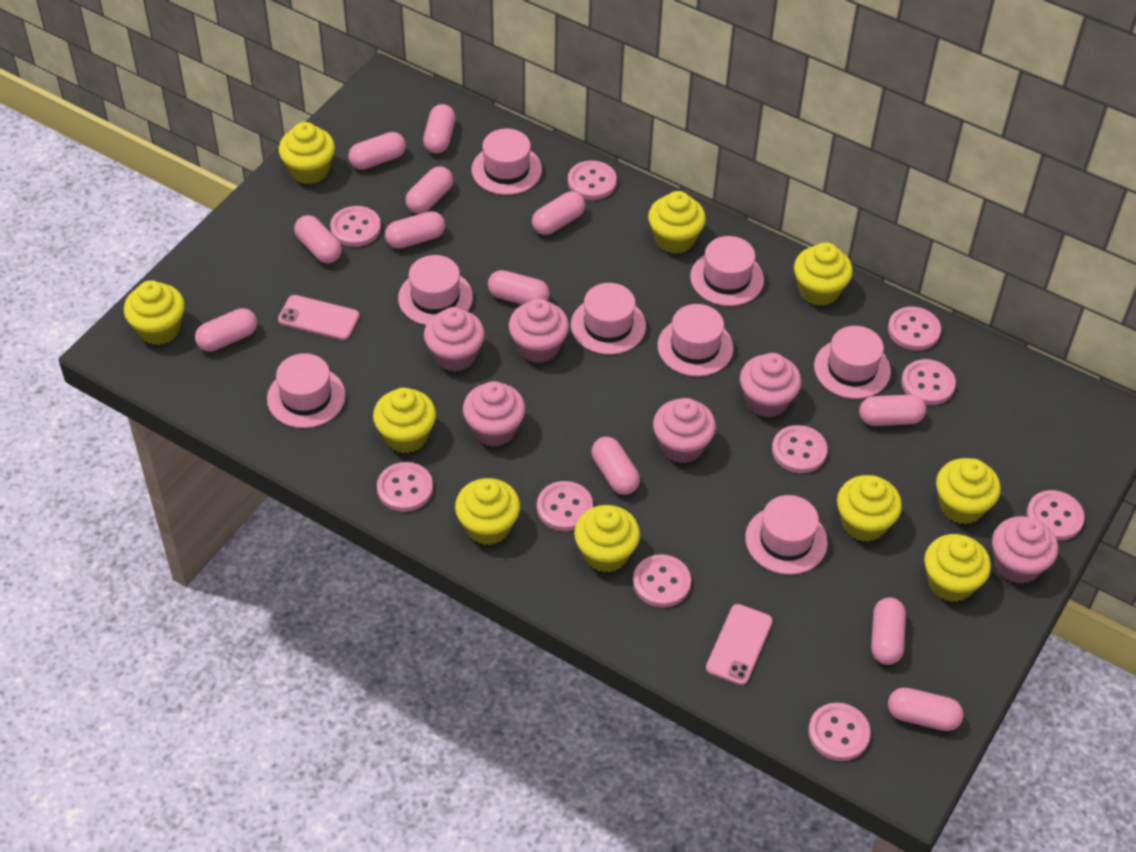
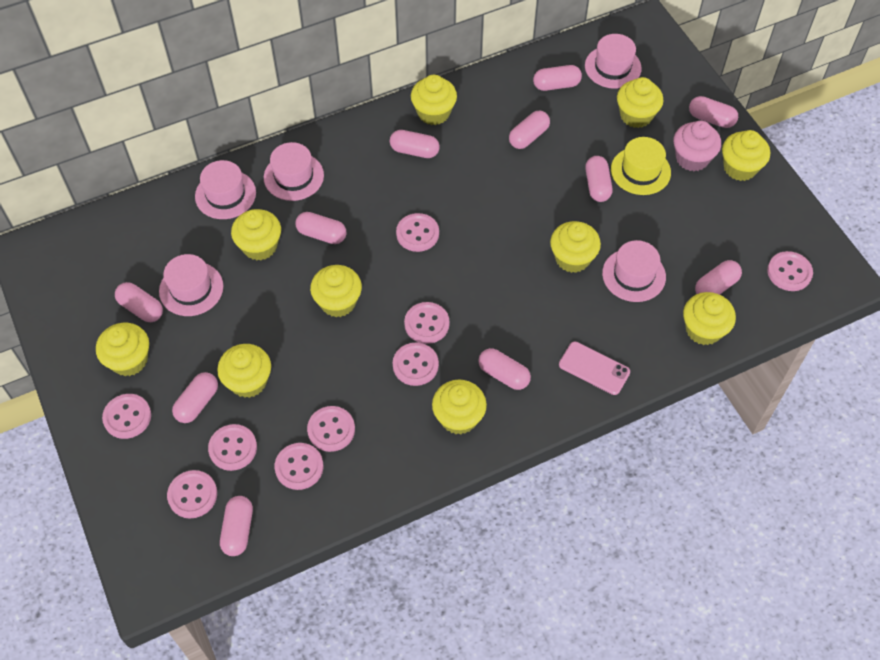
pink button: 10 -> 9
pink capsule: 12 -> 11
pink cupcake: 6 -> 1
pink hat: 8 -> 5
pink phone: 2 -> 1
yellow hat: 0 -> 1

